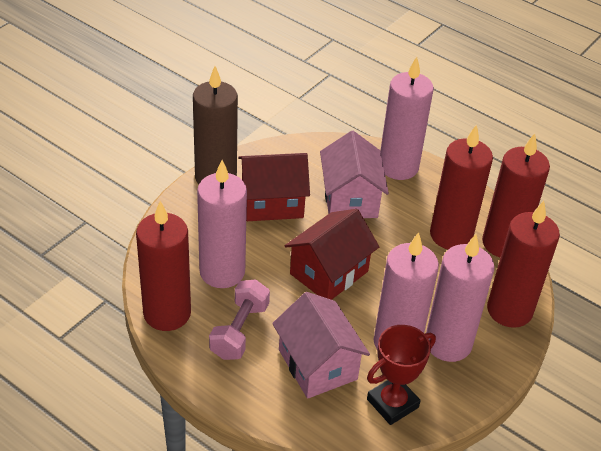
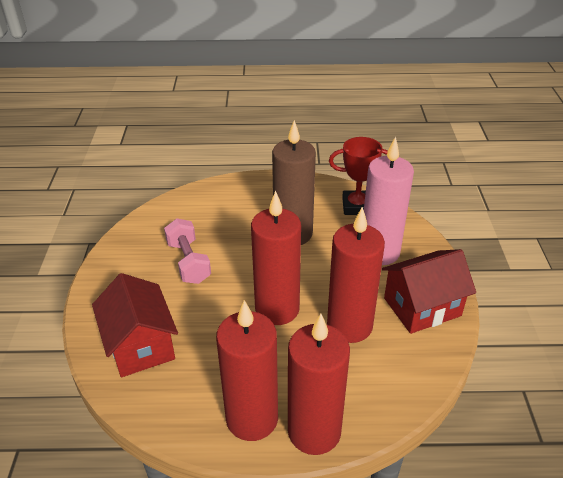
pink candle: 4 -> 1
pink house: 2 -> 0

